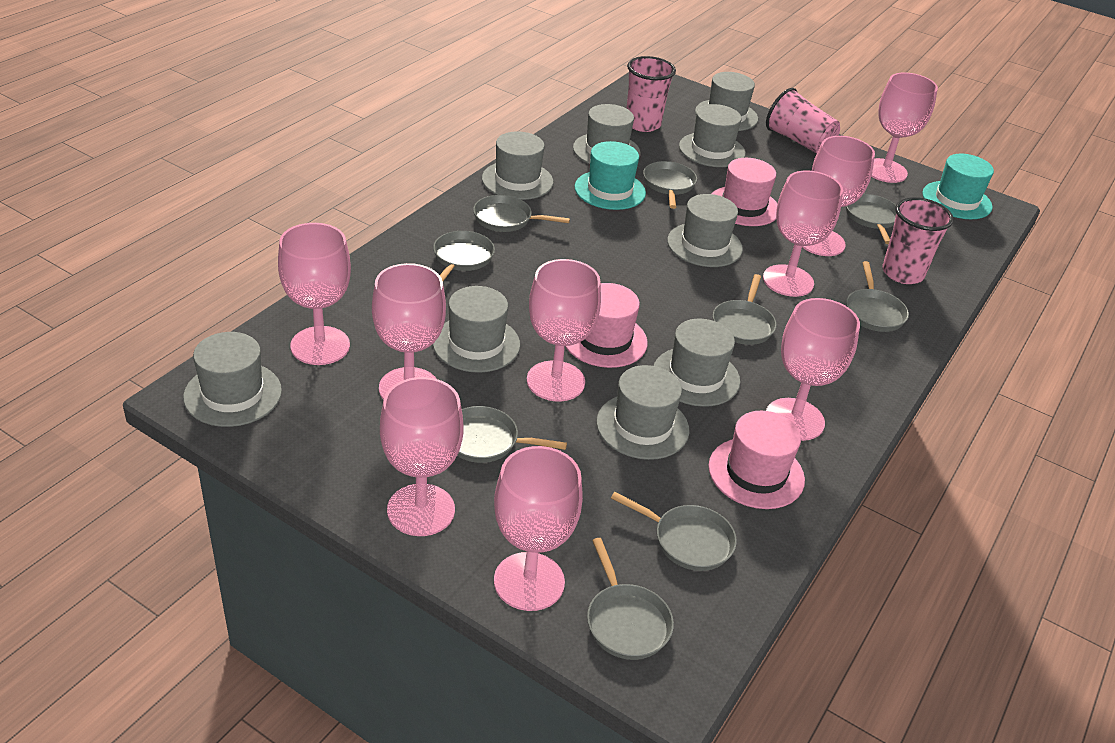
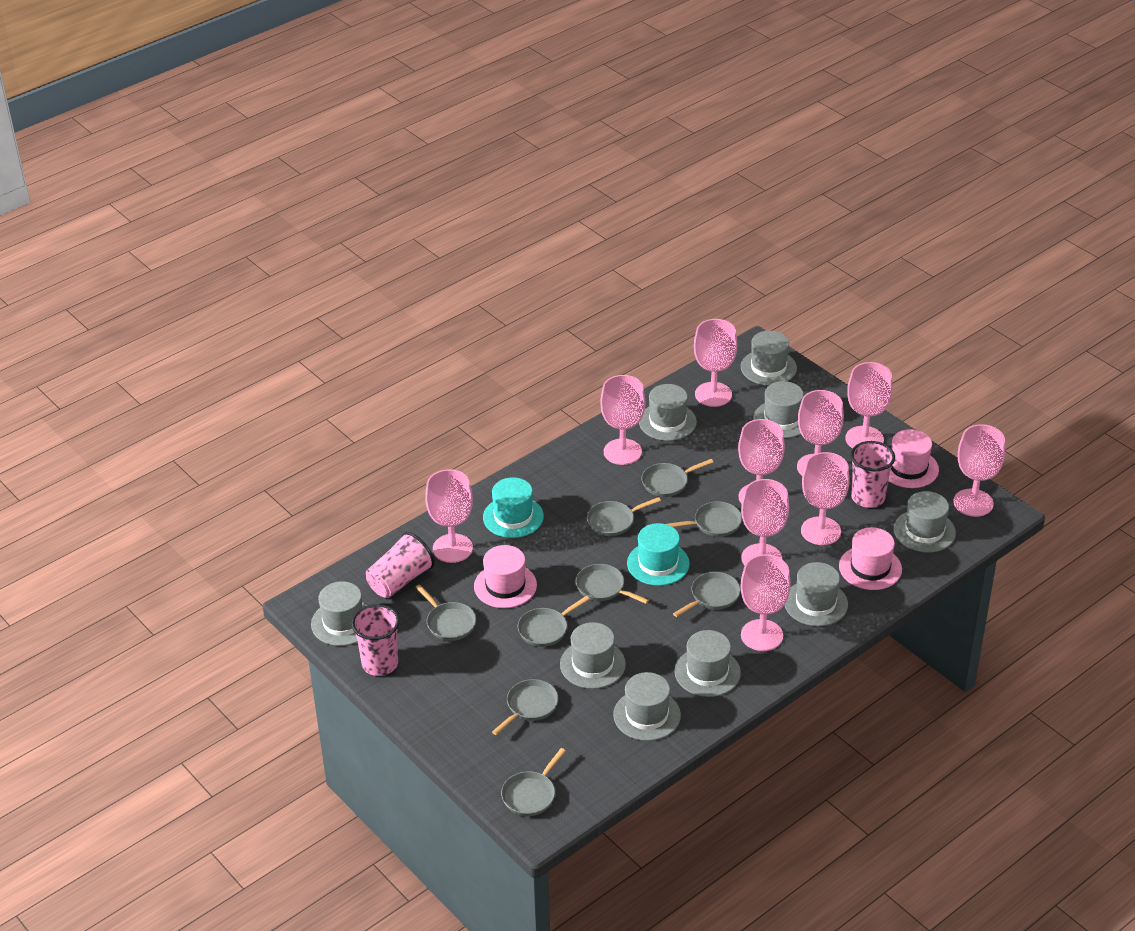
pink goblet: 9 -> 10

